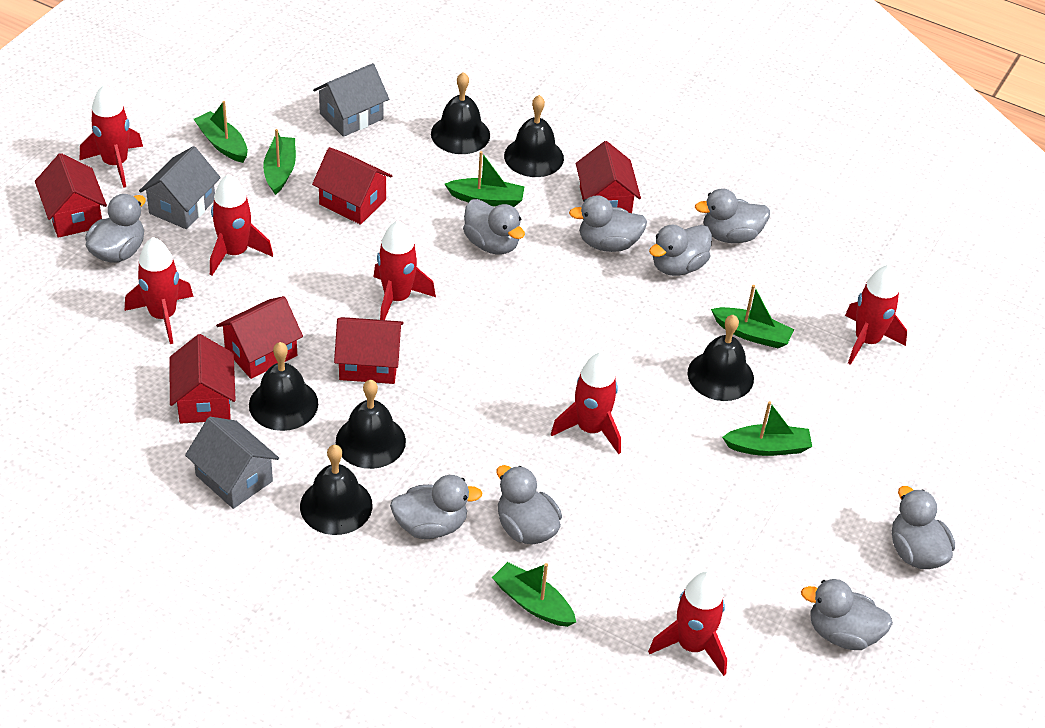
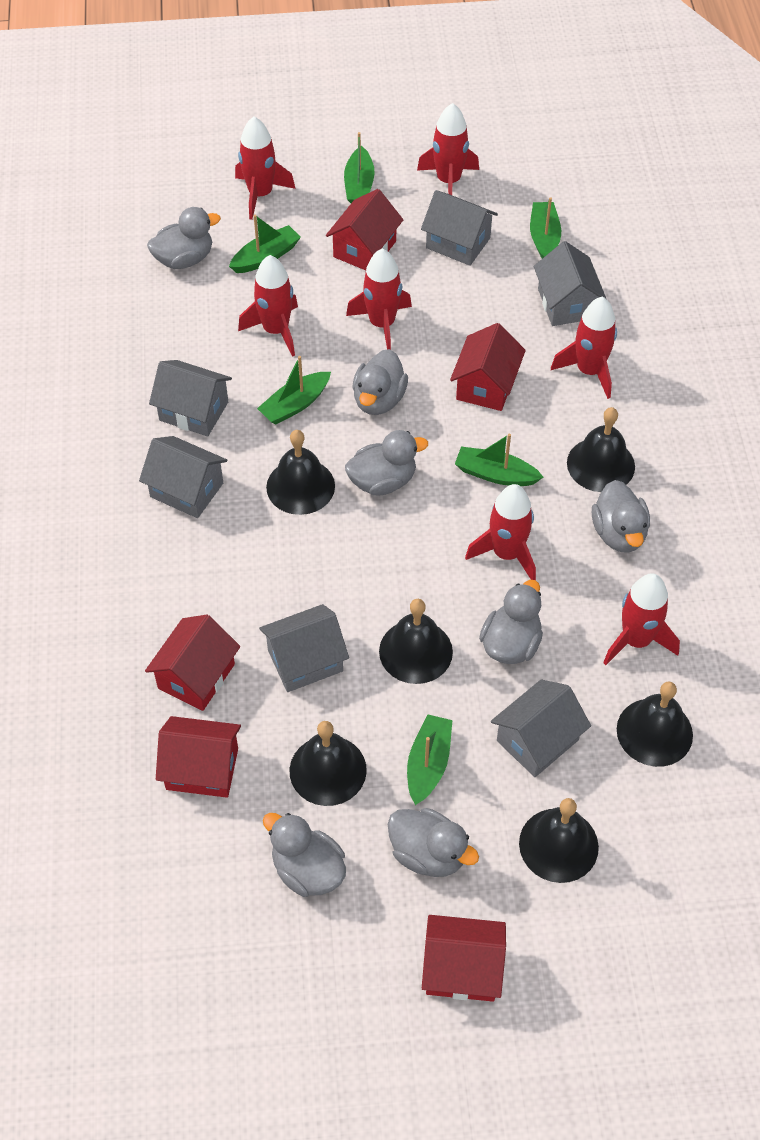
grey duck: 9 -> 7
grey house: 3 -> 6
red house: 6 -> 5

